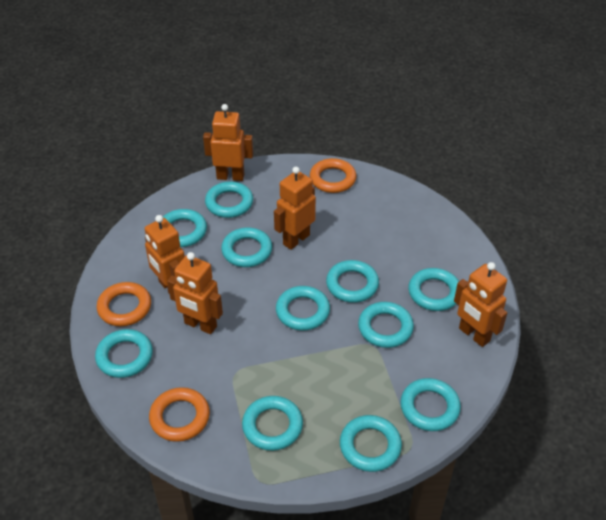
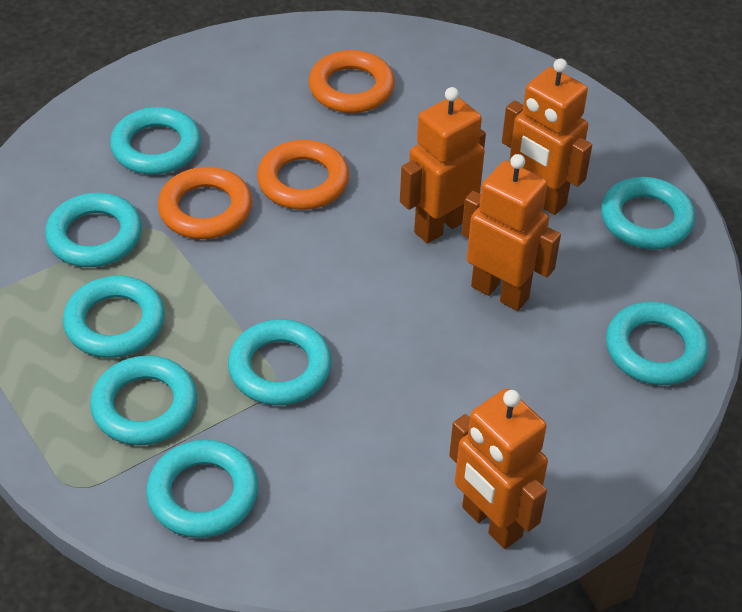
orange robot: 5 -> 4
turquoise ring: 11 -> 8

